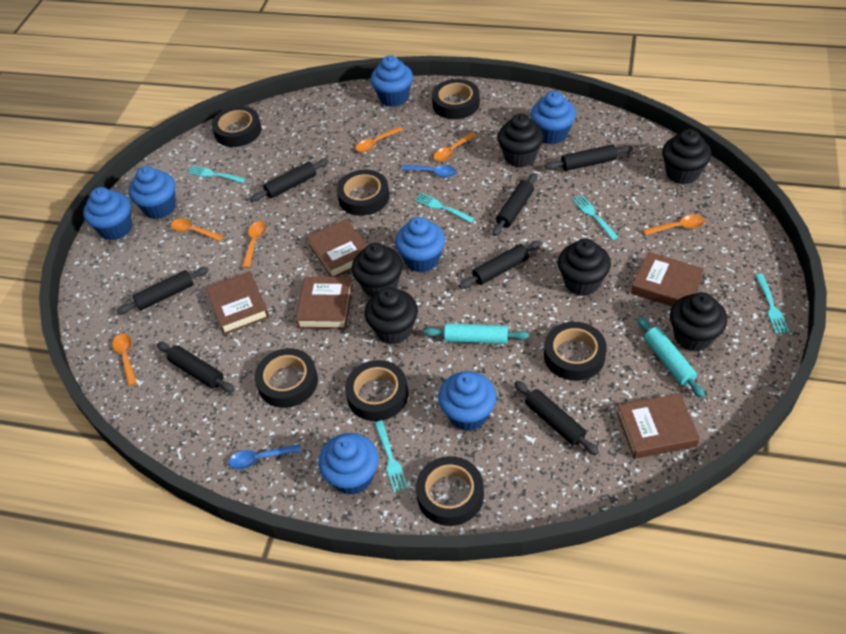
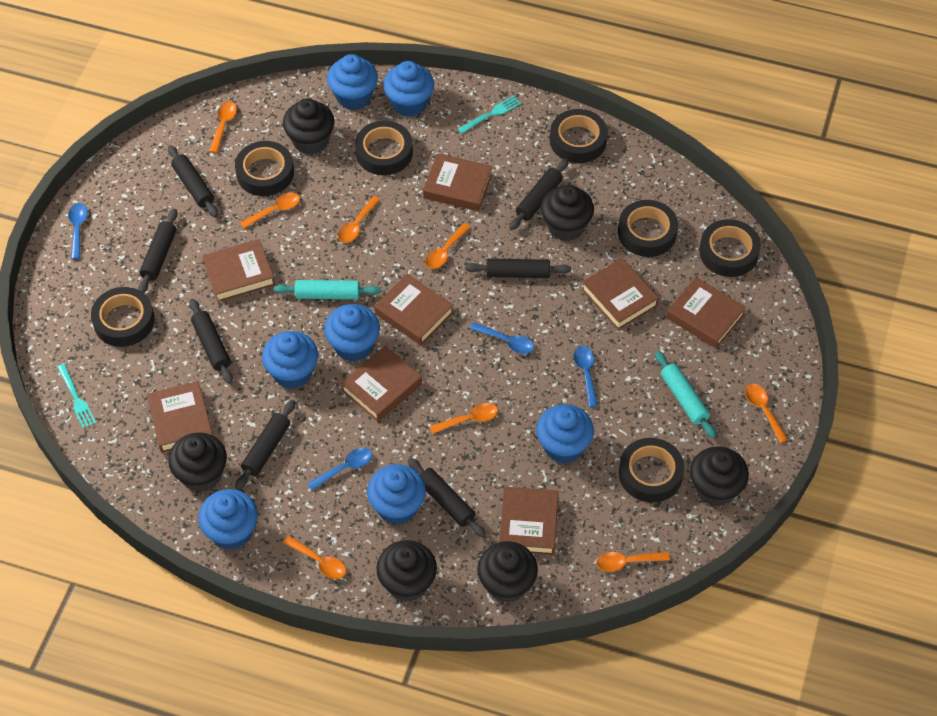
blue spoon: 2 -> 4
brown book: 5 -> 8
orange spoon: 6 -> 8
turquoise fork: 5 -> 2

